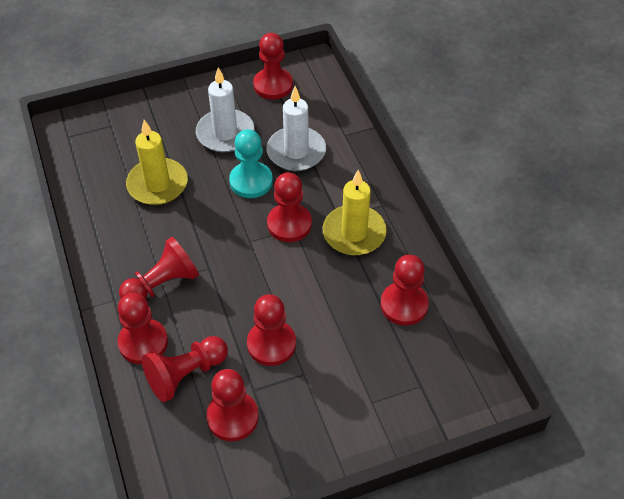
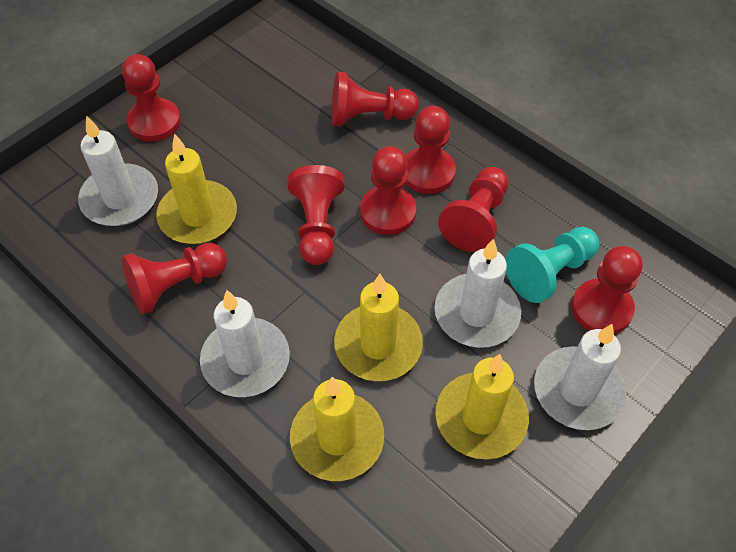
white candle: 2 -> 4
yellow candle: 2 -> 4

